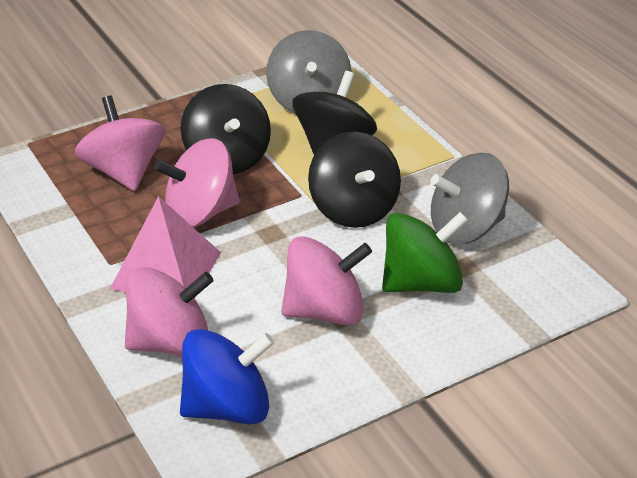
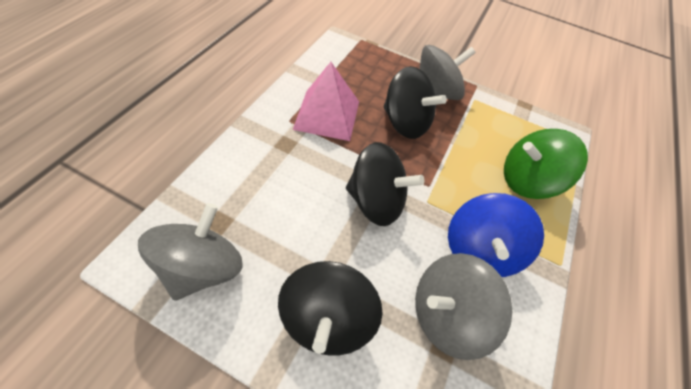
grey spinning top: 2 -> 3
pink spinning top: 4 -> 0

